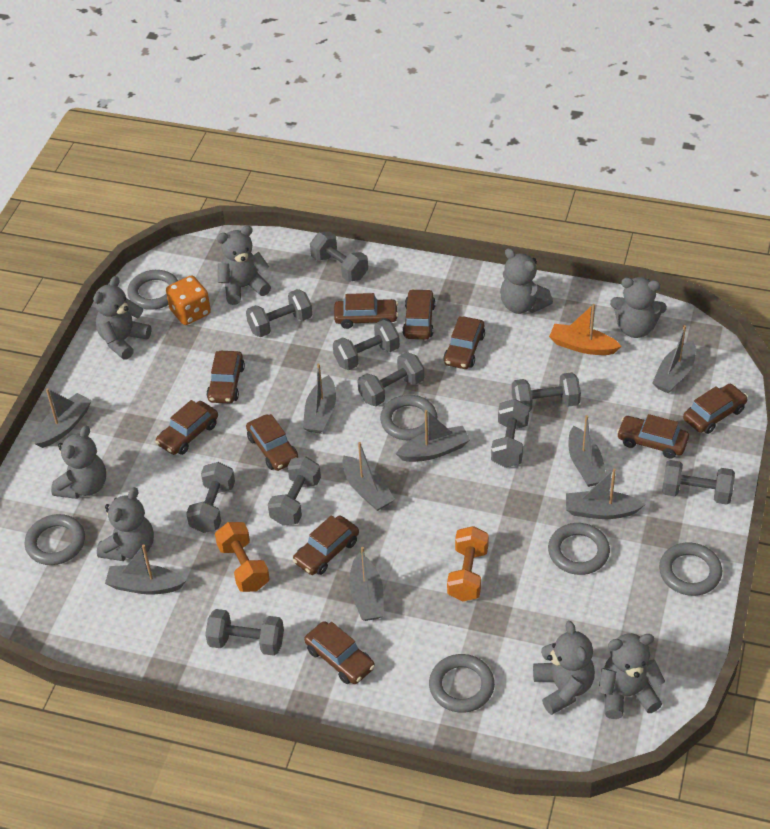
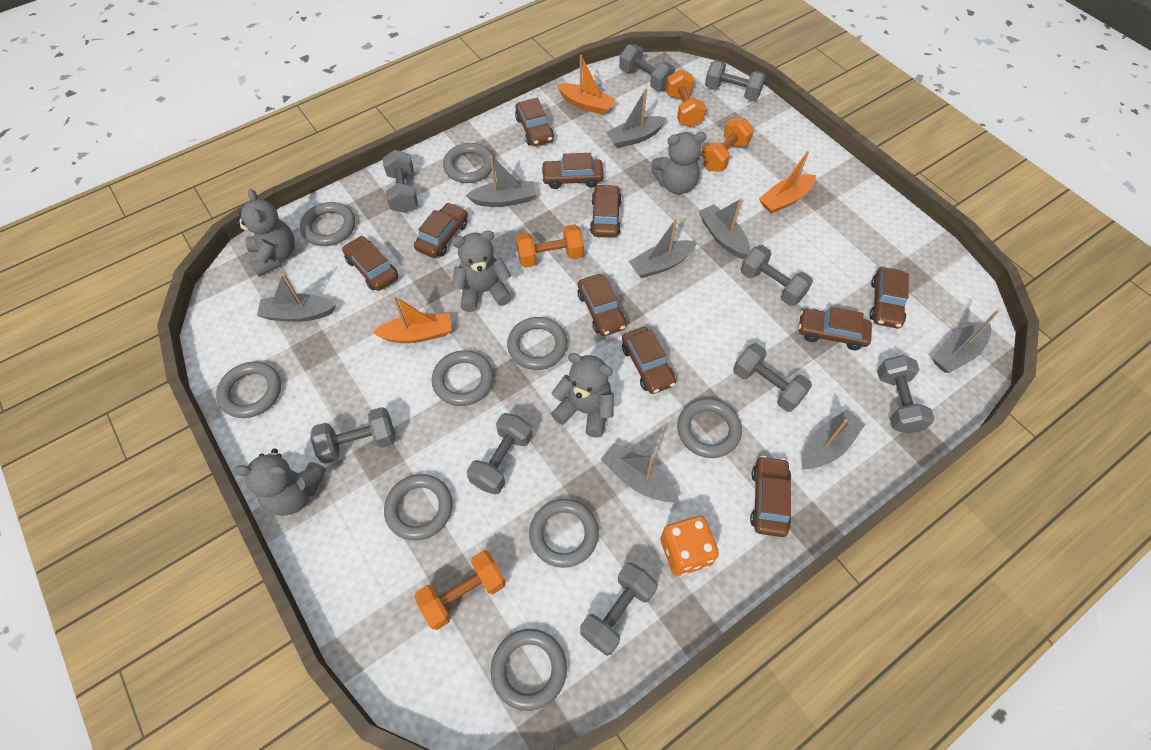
grey boat: 9 -> 8
grey dumbbell: 10 -> 9
grey ring: 6 -> 9
grey teddy bear: 8 -> 5
orange boat: 1 -> 3
orange dumbbell: 2 -> 4

